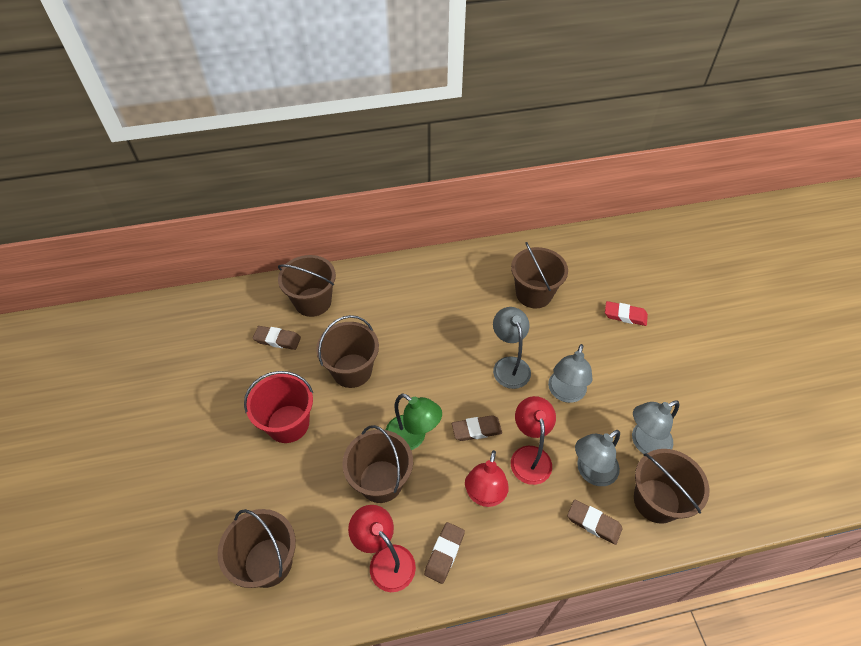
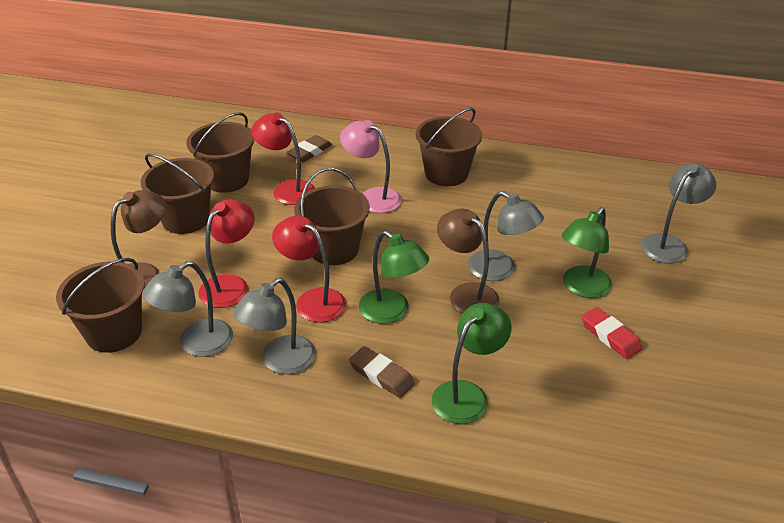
brown bucket: 6 -> 5
brown eraser: 4 -> 2
brown lamp: 0 -> 2
green lamp: 1 -> 3
pink lamp: 0 -> 1
red bucket: 1 -> 0

